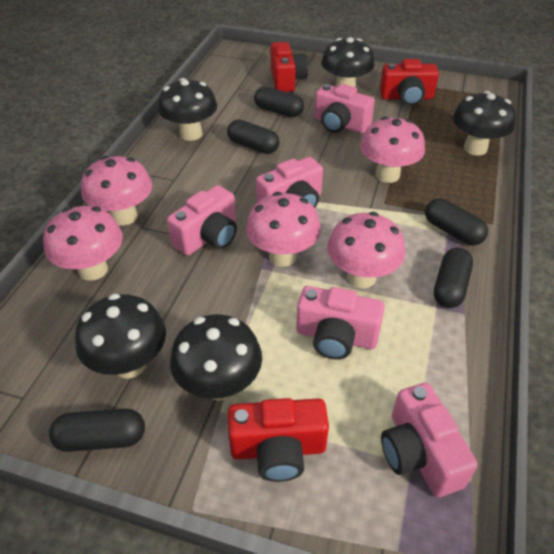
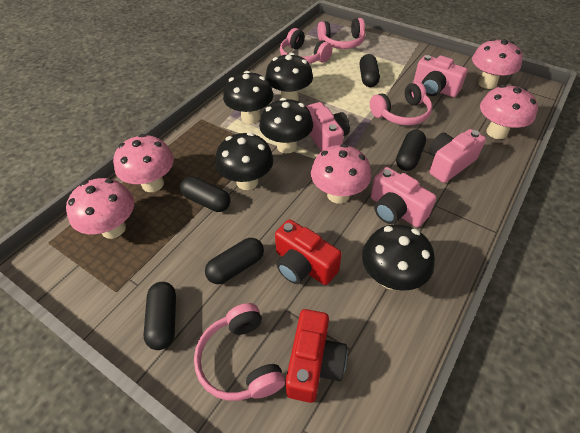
pink camera: 5 -> 4
pink headphones: 0 -> 4
red camera: 3 -> 2

